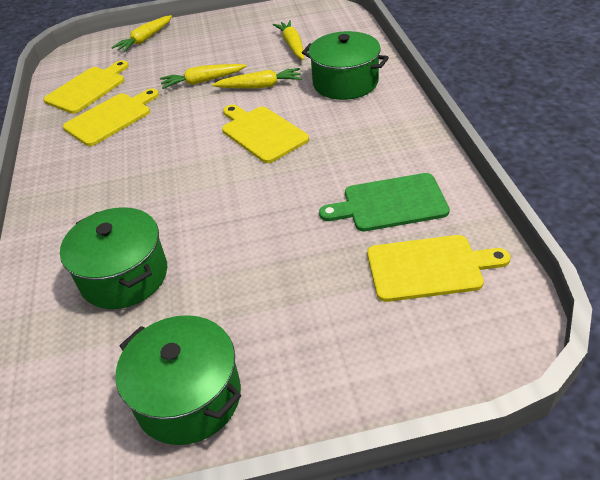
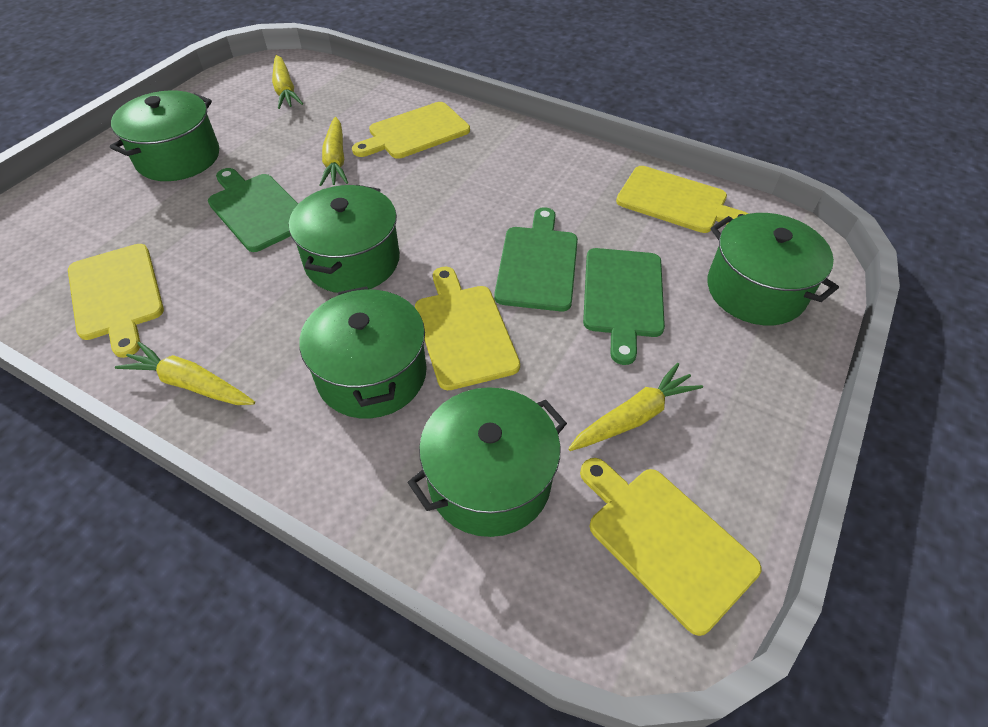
green cutting board: 1 -> 3
green pot: 3 -> 5
yellow cutting board: 4 -> 5

